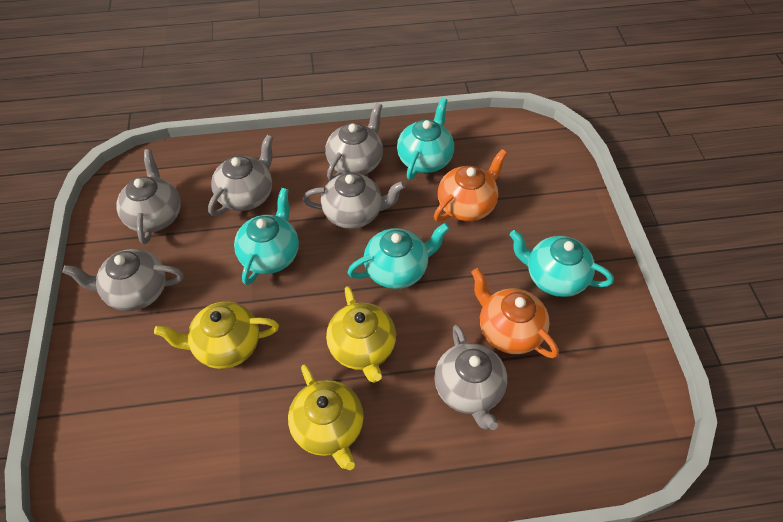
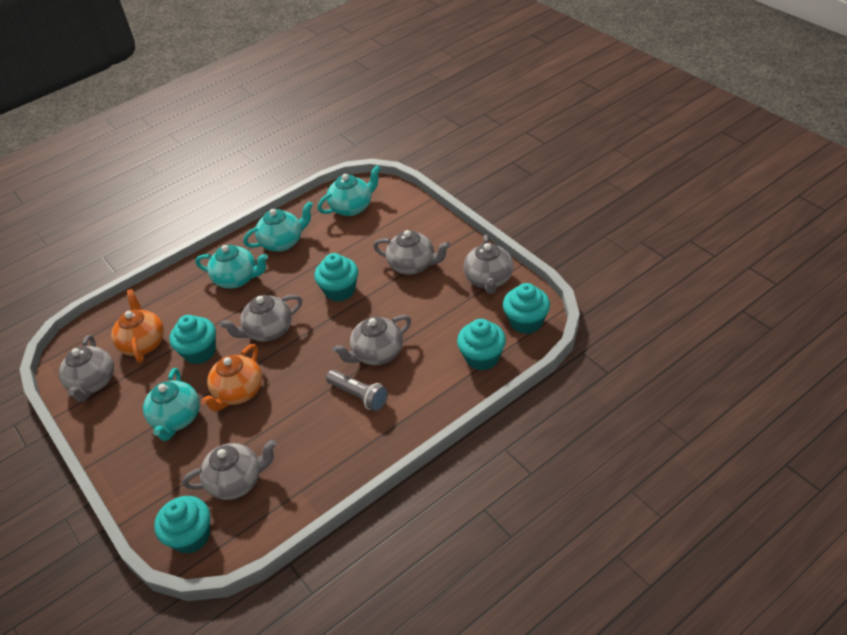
grey flashlight: 0 -> 1
turquoise cupcake: 0 -> 5
yellow teapot: 3 -> 0

